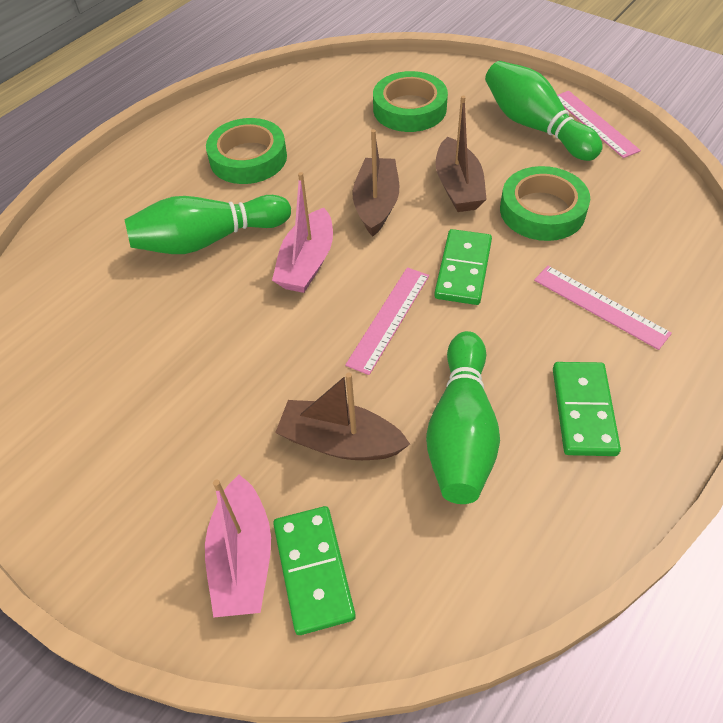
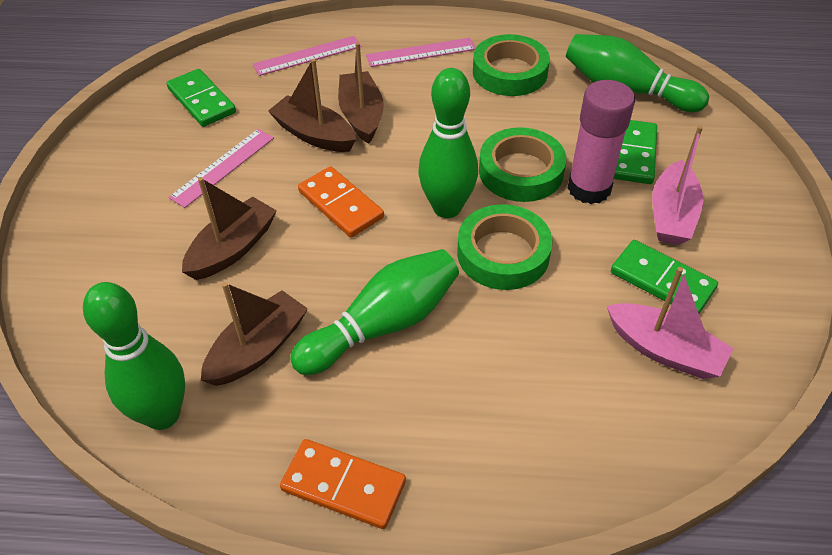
brown boat: 3 -> 4
green bowling pin: 3 -> 4
orange domino: 0 -> 2
pink glue stick: 0 -> 1

